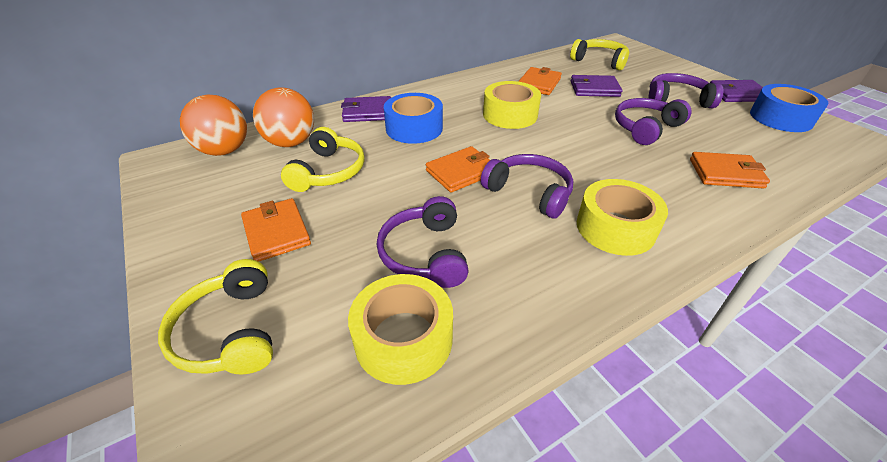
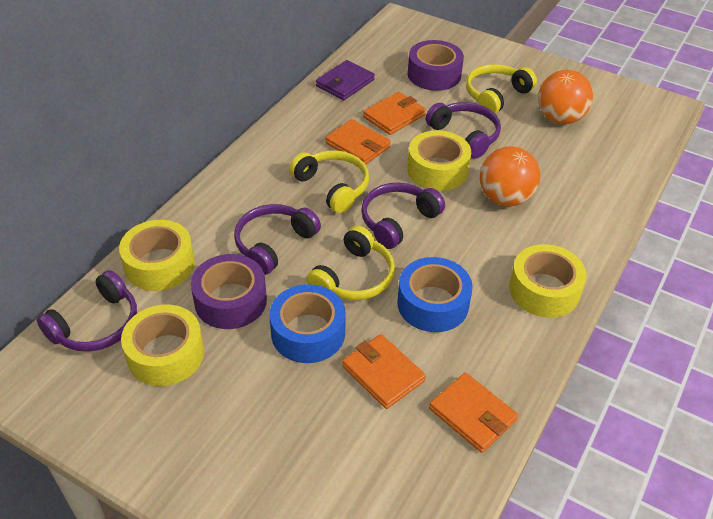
purple tape: 0 -> 2
purple wallet: 3 -> 1
yellow tape: 3 -> 4

